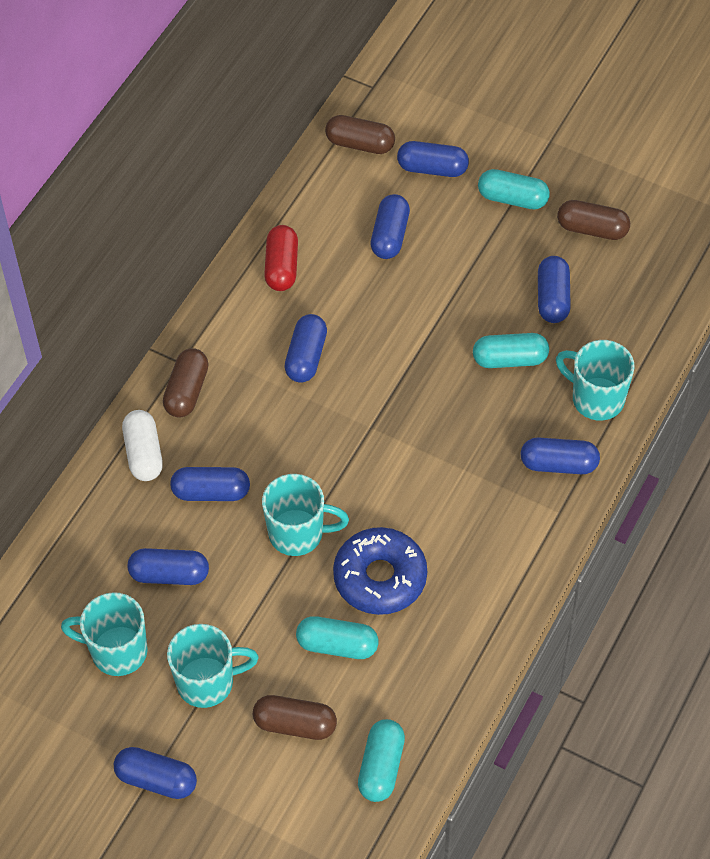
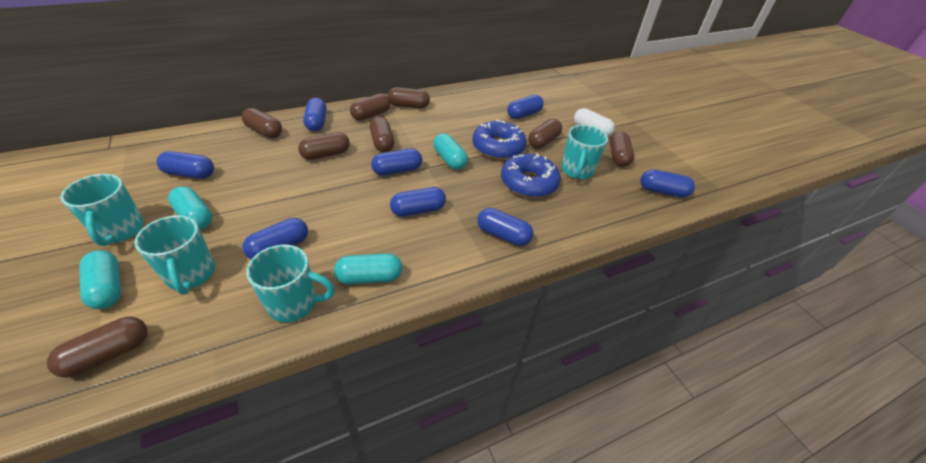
blue donut: 1 -> 2
brown capsule: 4 -> 8
red capsule: 1 -> 0

